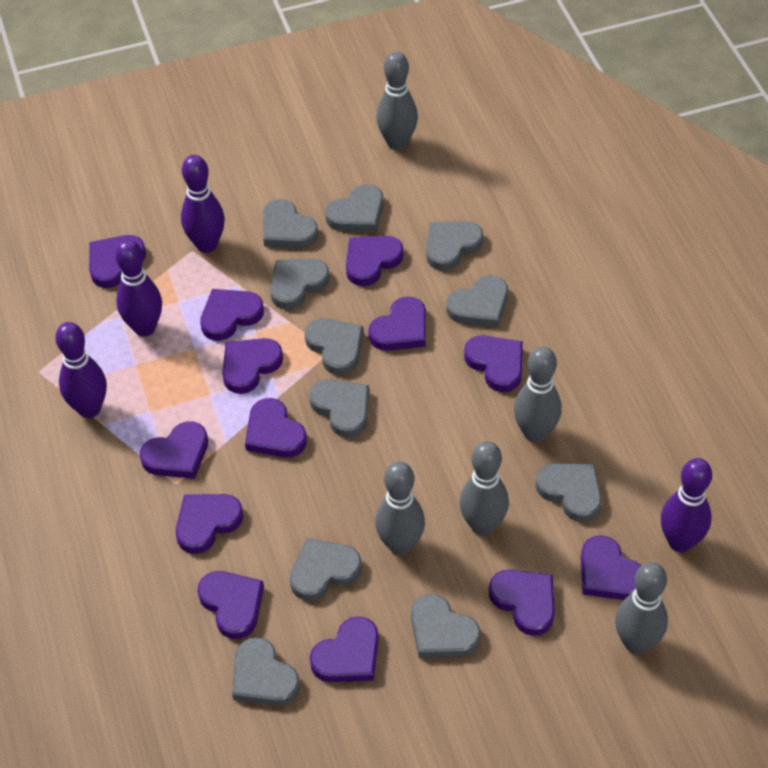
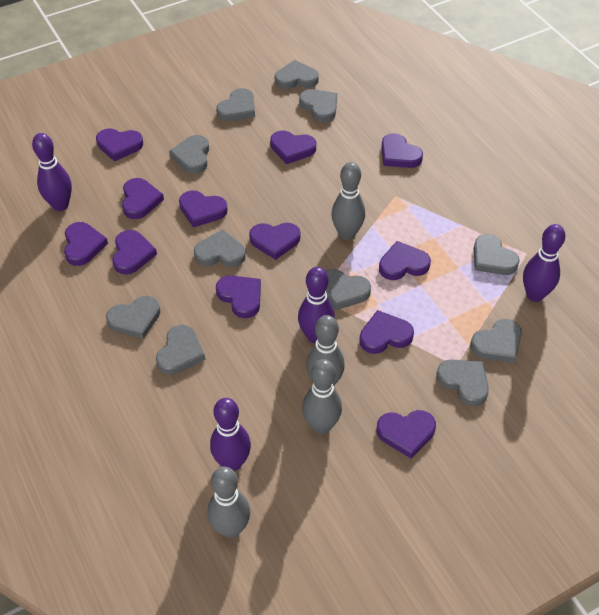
grey bowling pin: 5 -> 4
purple heart: 13 -> 12

